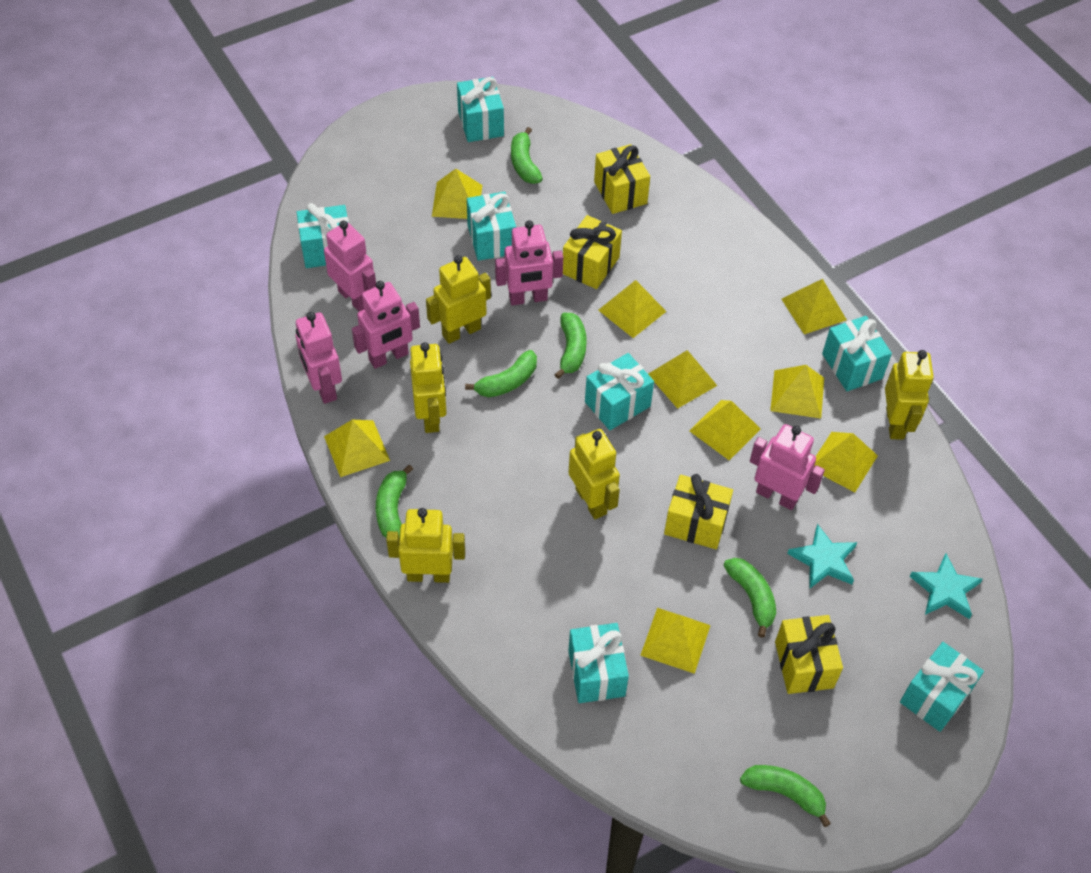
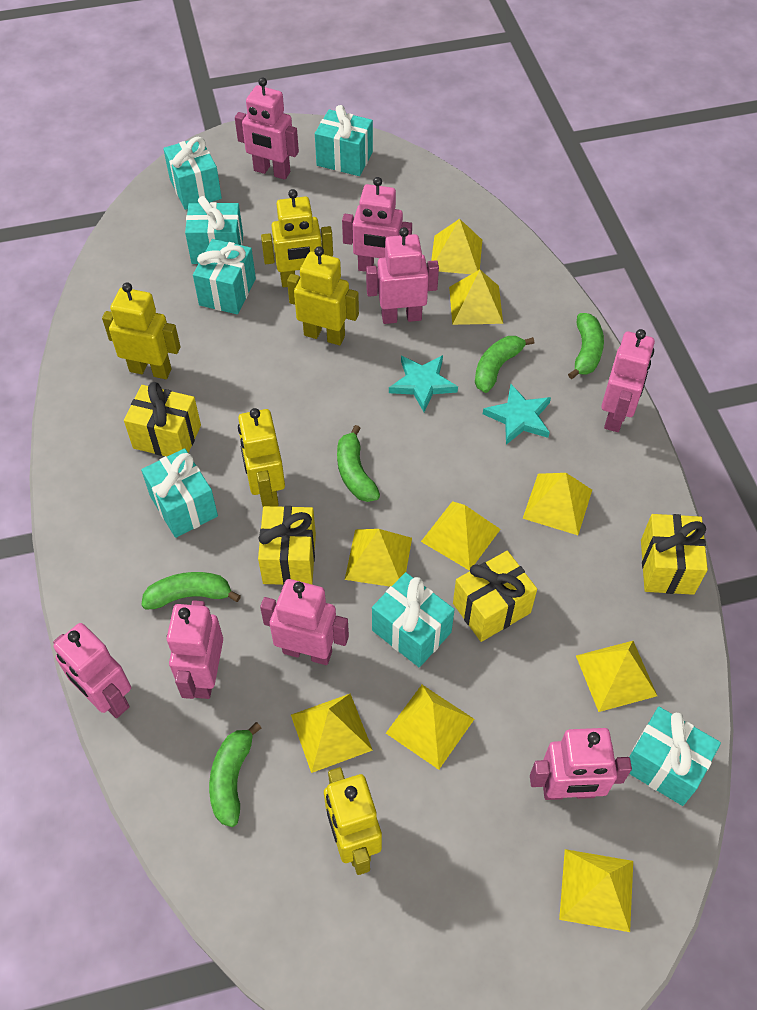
green banana: 6 -> 5
pink robot: 5 -> 8

